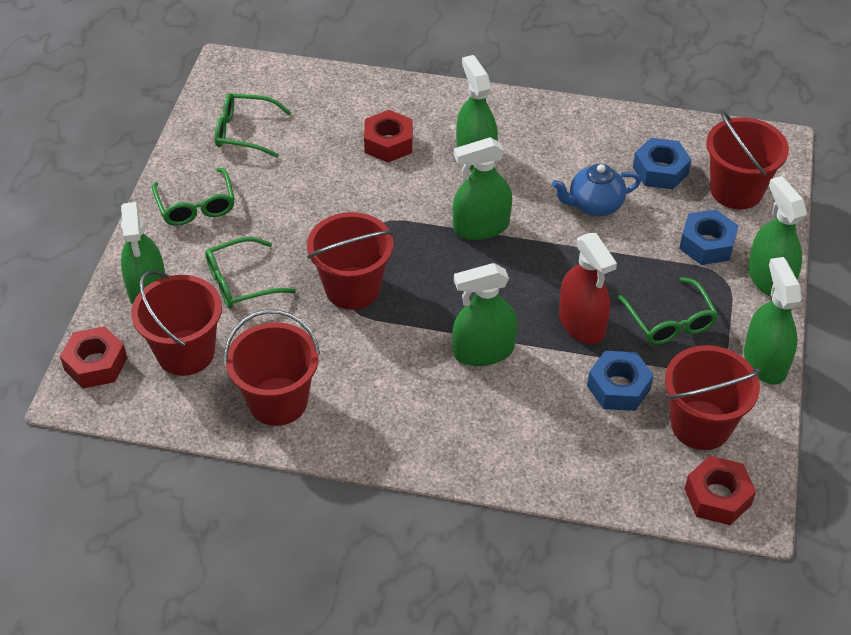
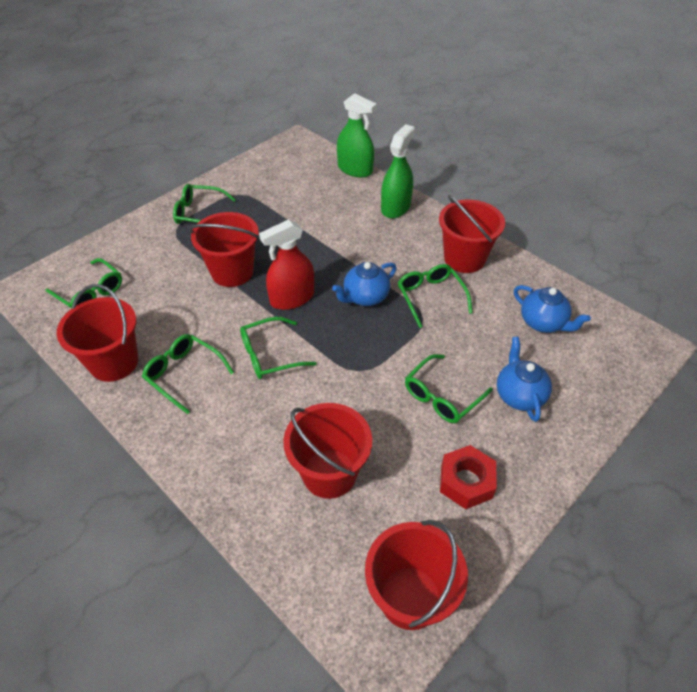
blue nut: 3 -> 0
blue teapot: 1 -> 3
green glasses: 4 -> 6
green spray bottle: 6 -> 2
red nut: 3 -> 1

